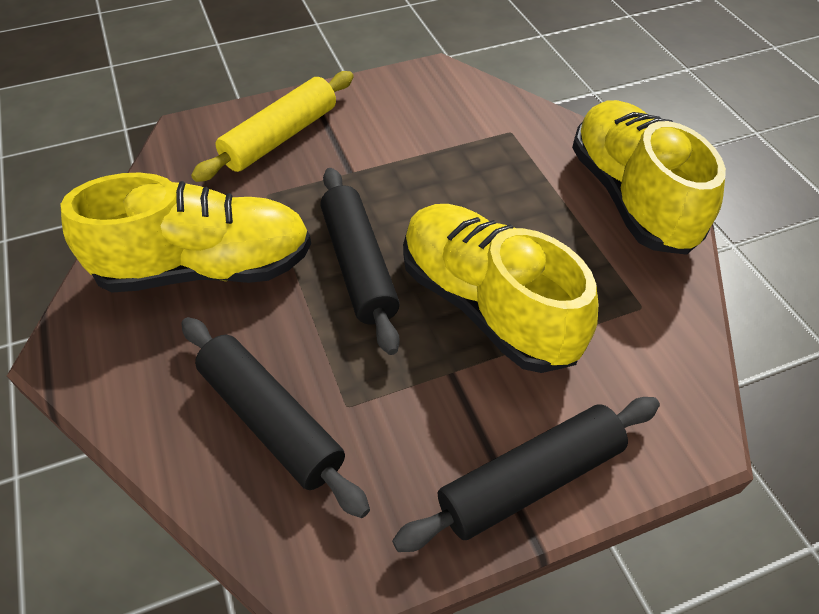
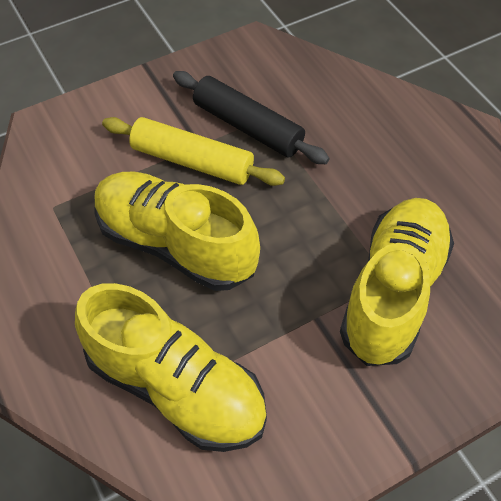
black rolling pin: 3 -> 1

